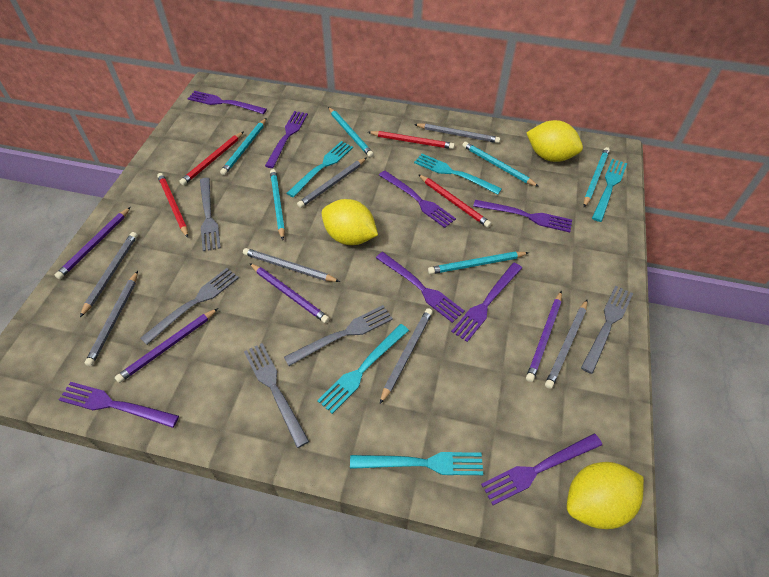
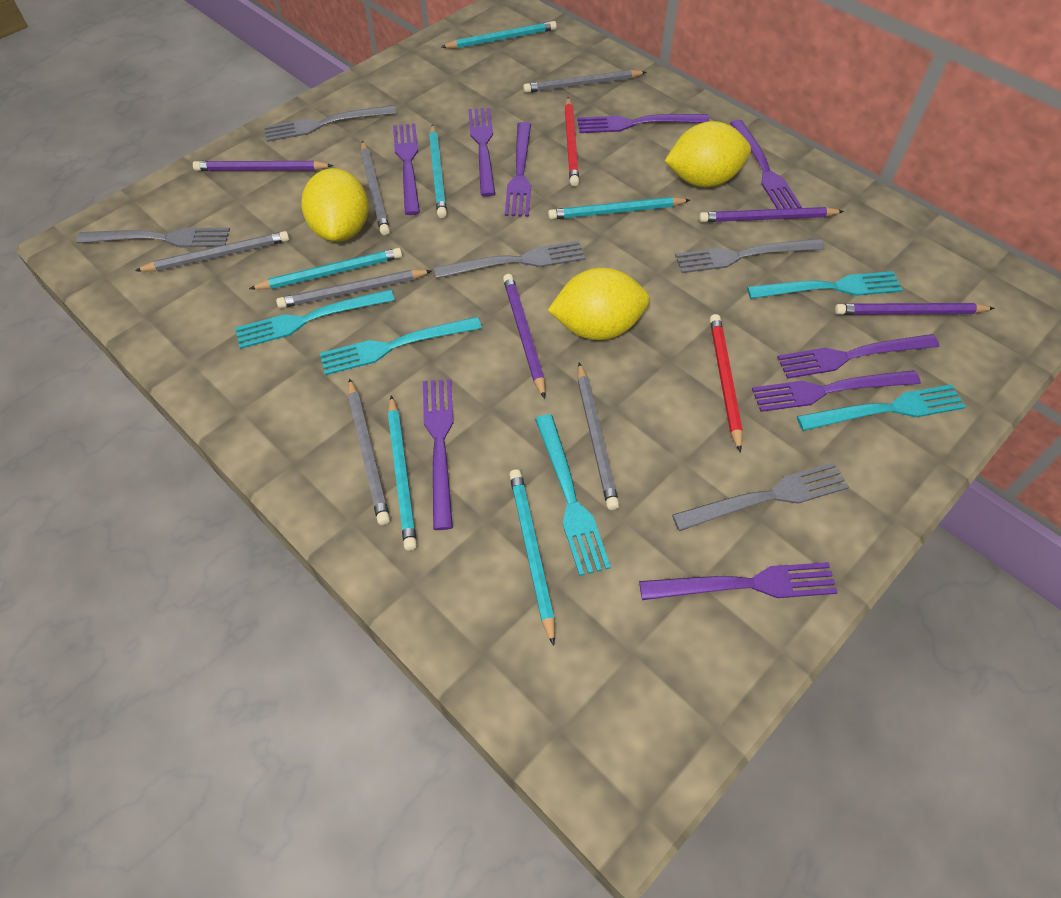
grey pencil: 7 -> 6
purple fork: 8 -> 9
red pencil: 4 -> 2

